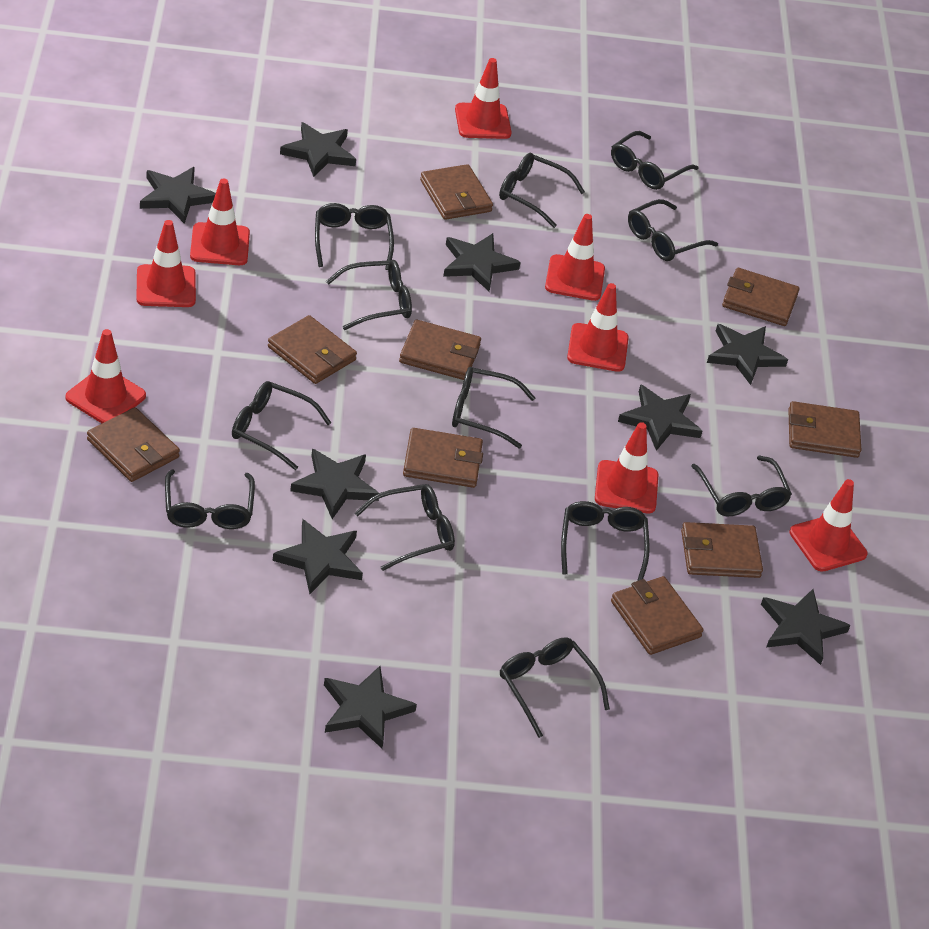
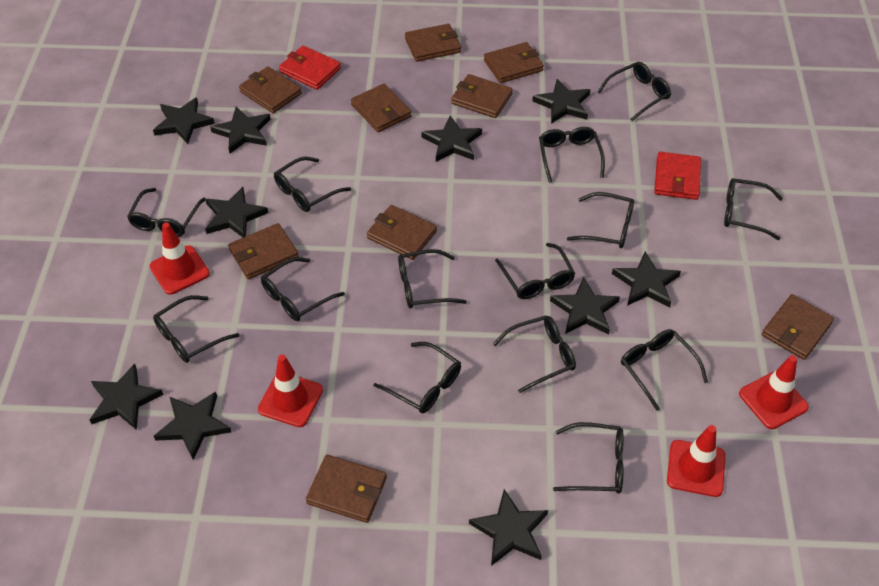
black glasses: 12 -> 14
black star: 9 -> 10
red traffic cone: 8 -> 4
red wallet: 0 -> 2

